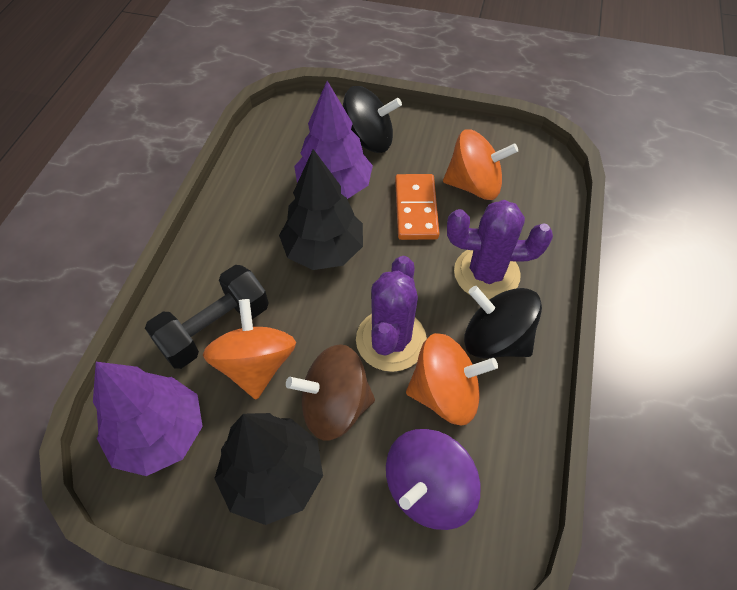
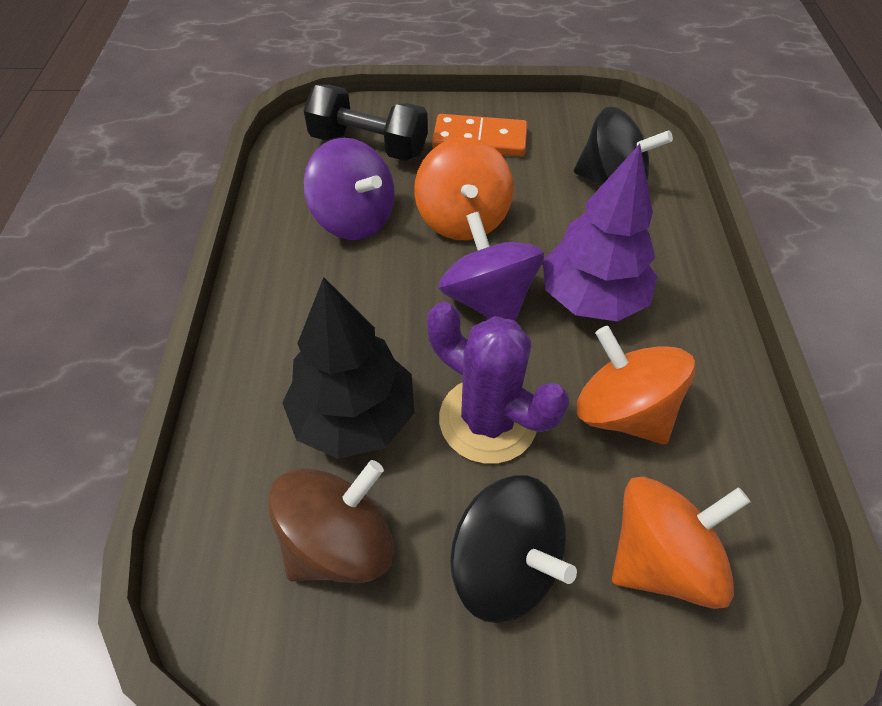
black tree: 2 -> 1
purple cactus: 2 -> 1
purple spinning top: 1 -> 2
purple tree: 2 -> 1

